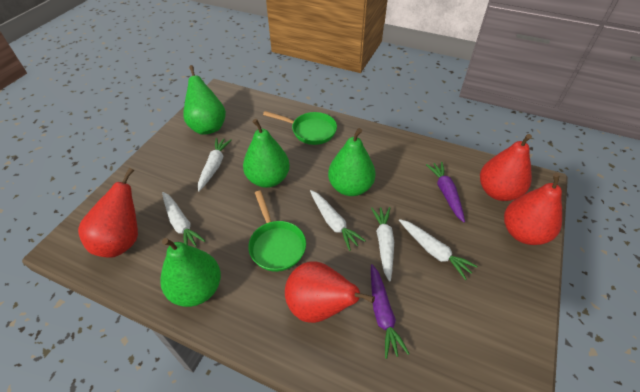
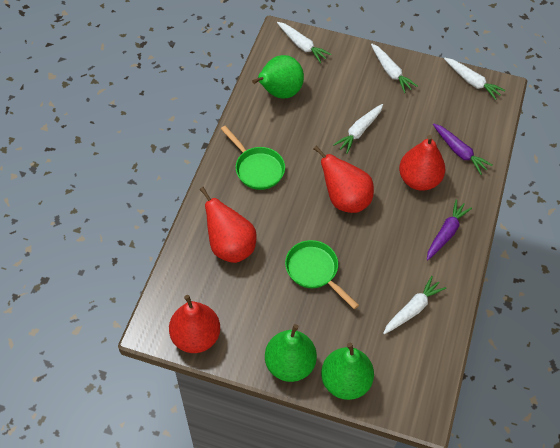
green pear: 4 -> 3

